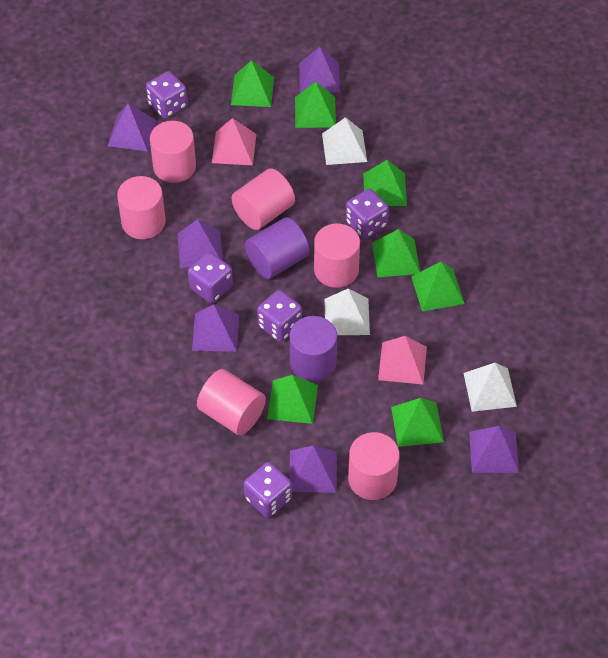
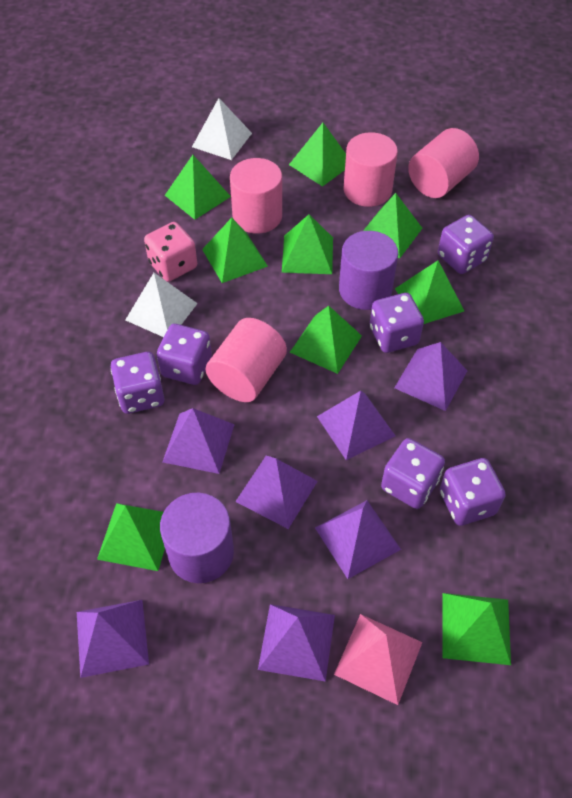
green pyramid: 7 -> 9
pink cylinder: 6 -> 4
pink dice: 0 -> 1
pink pyramid: 2 -> 1
purple dice: 5 -> 6
purple pyramid: 6 -> 7
white pyramid: 3 -> 2

